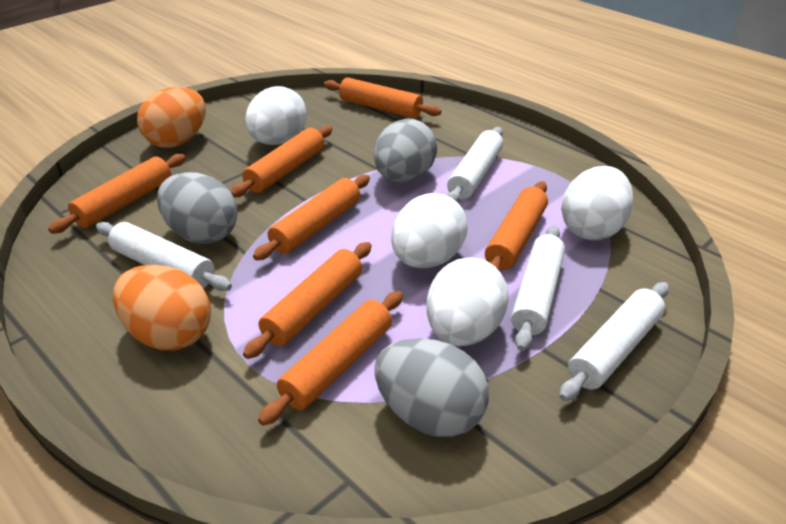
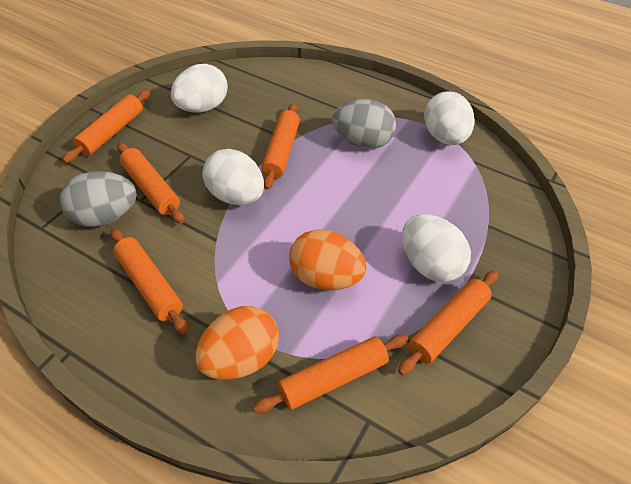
grey egg: 3 -> 2
orange rolling pin: 7 -> 6
white rolling pin: 4 -> 0

